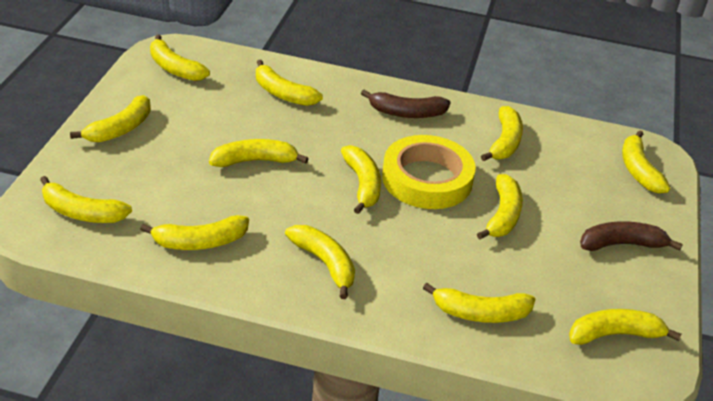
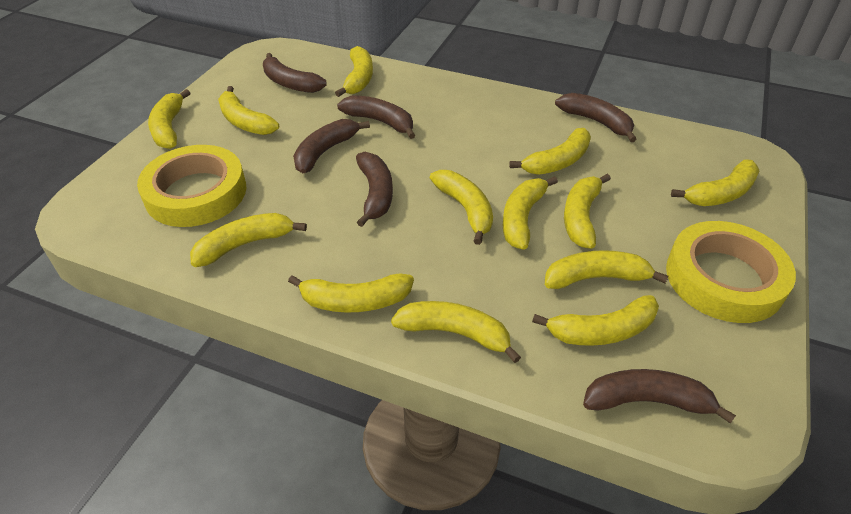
brown banana: 2 -> 6
yellow tape: 1 -> 2

